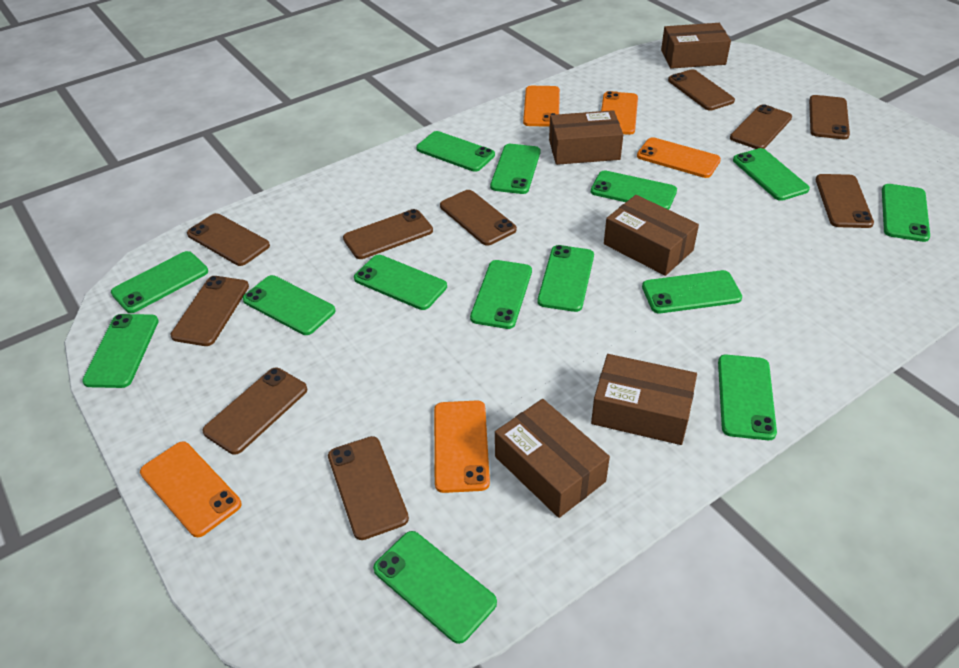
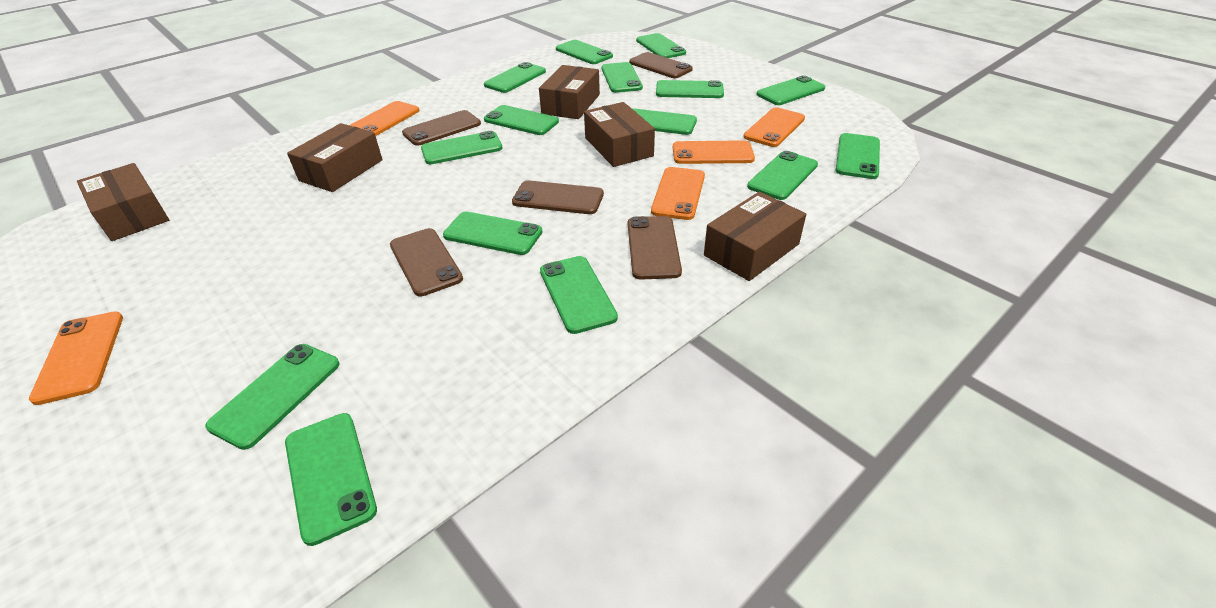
brown phone: 10 -> 5
green phone: 14 -> 15

